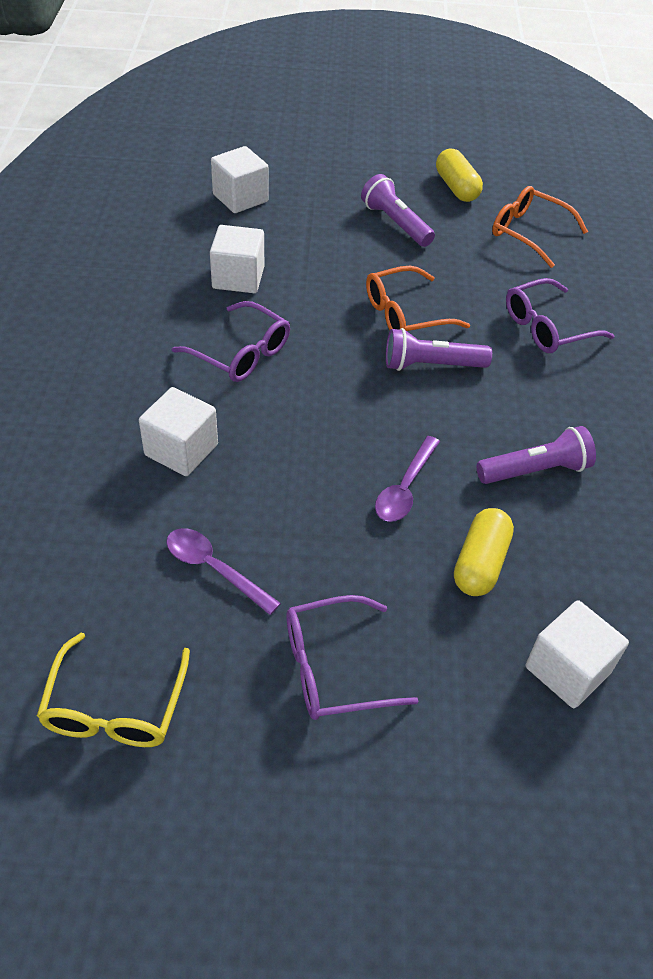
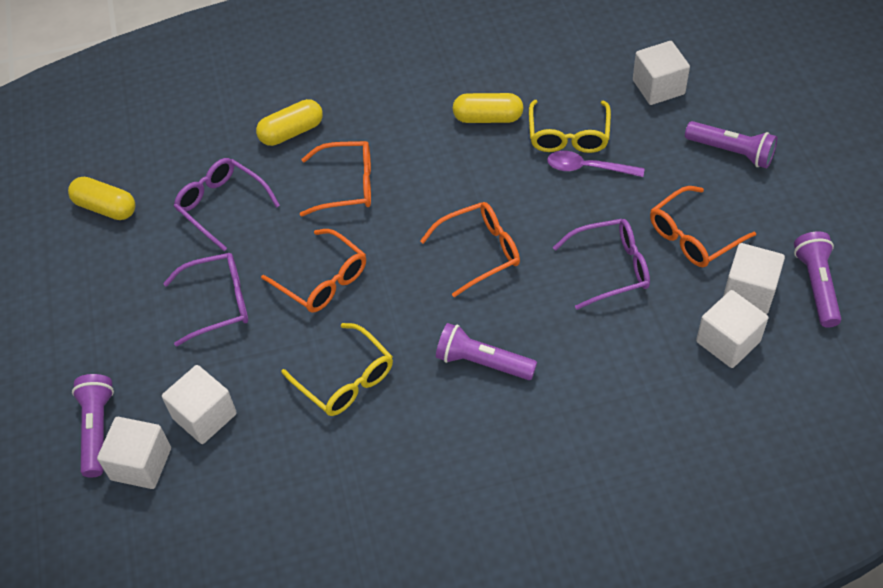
orange glasses: 2 -> 4
purple flashlight: 3 -> 4
purple spoon: 2 -> 1
white cube: 4 -> 5
yellow capsule: 2 -> 3
yellow glasses: 1 -> 2

